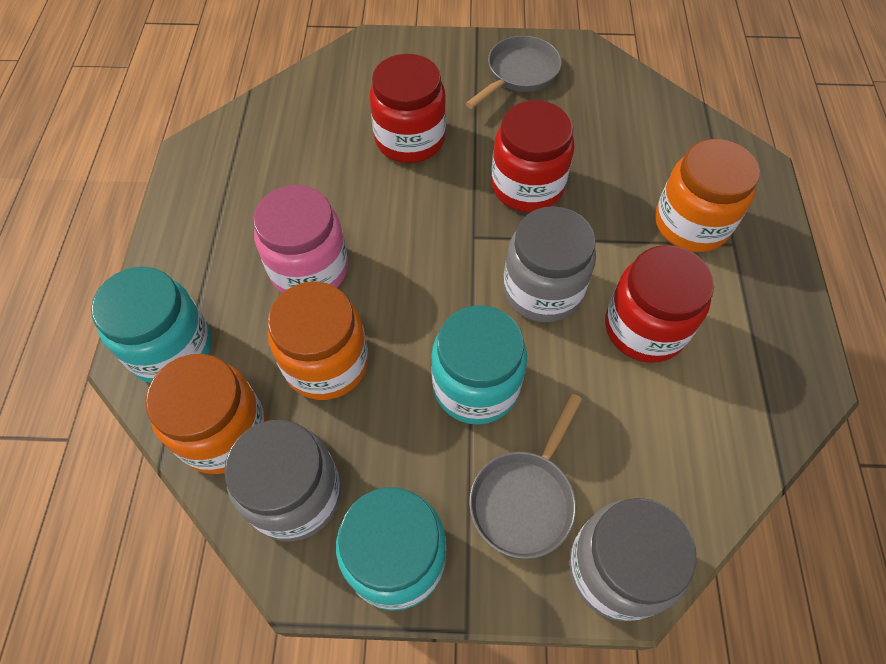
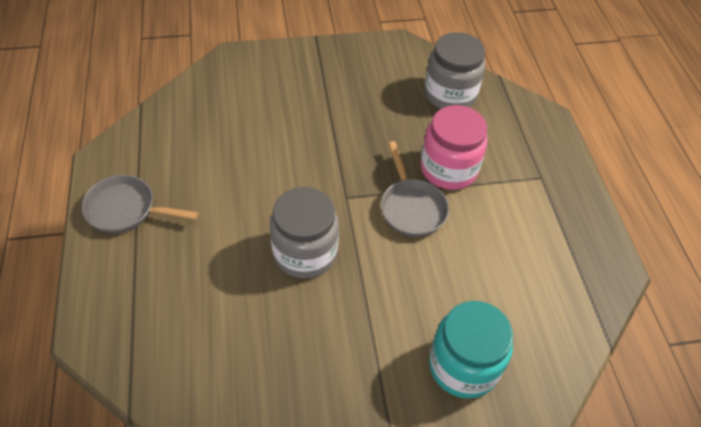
grey jar: 3 -> 2
orange jar: 3 -> 0
red jar: 3 -> 0
turquoise jar: 3 -> 1

